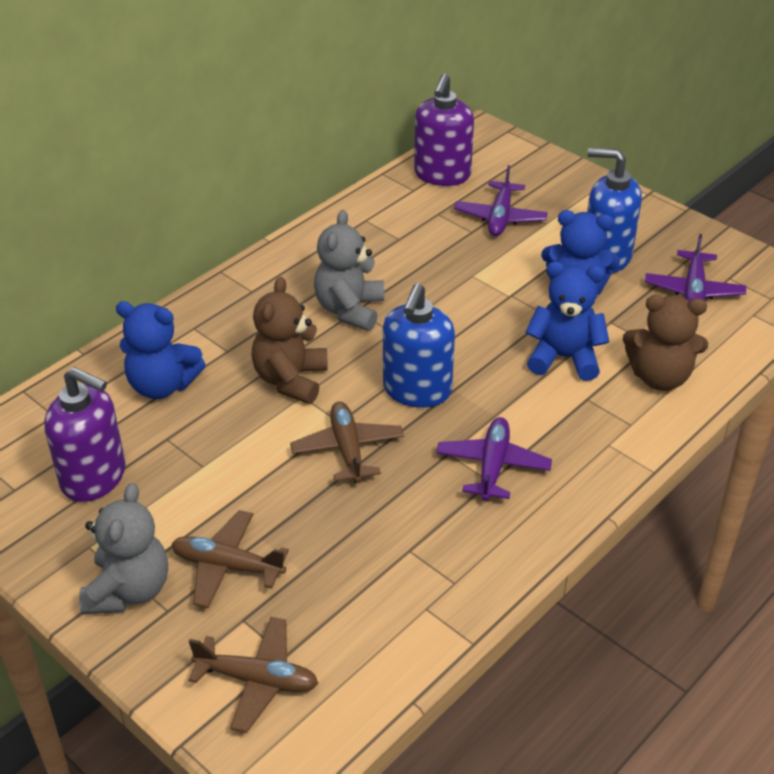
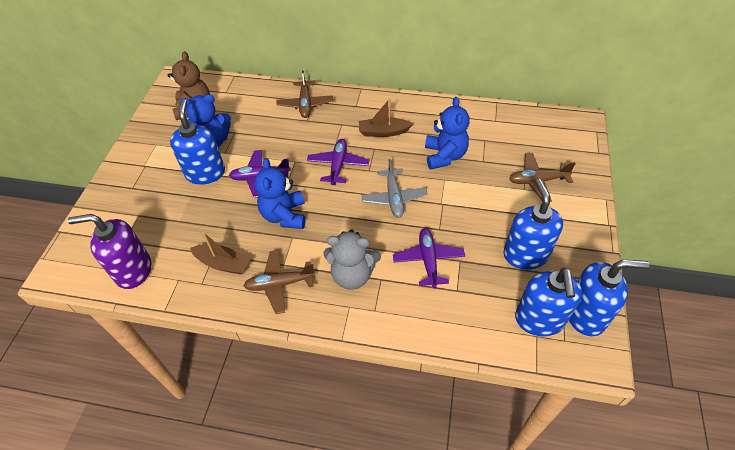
blue soap dispenser: 2 -> 4
brown boat: 0 -> 2
brown teddy bear: 2 -> 1
grey plane: 0 -> 1
grey teddy bear: 2 -> 1
purple soap dispenser: 2 -> 1

